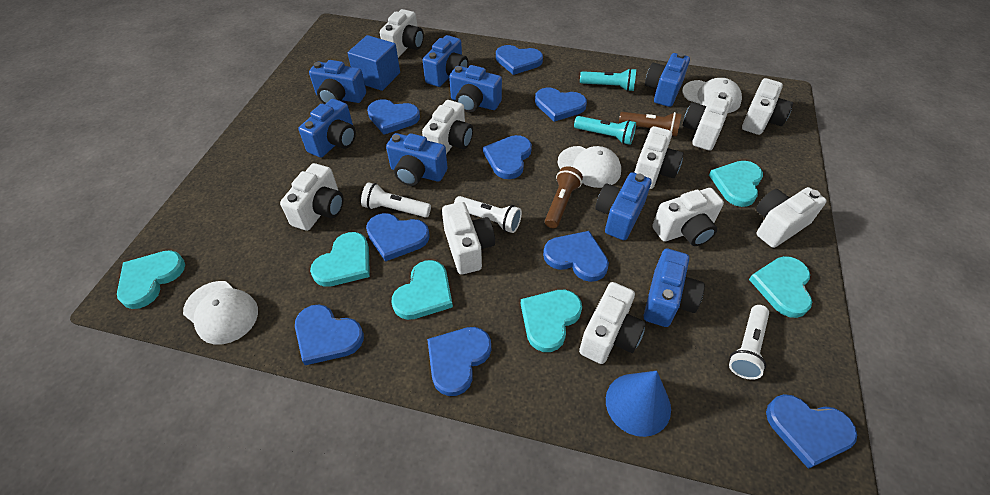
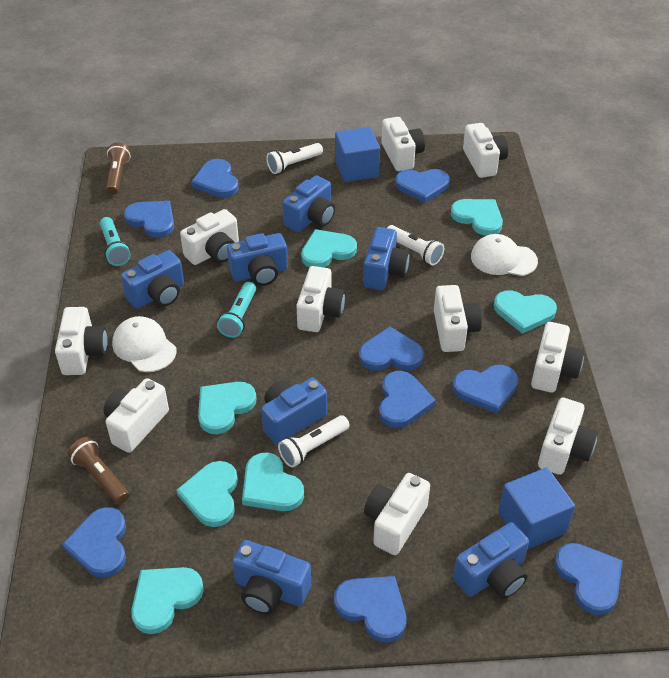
blue camera: 8 -> 7
blue cone: 1 -> 0
blue cube: 1 -> 2
turquoise heart: 6 -> 7
white cap: 3 -> 2

